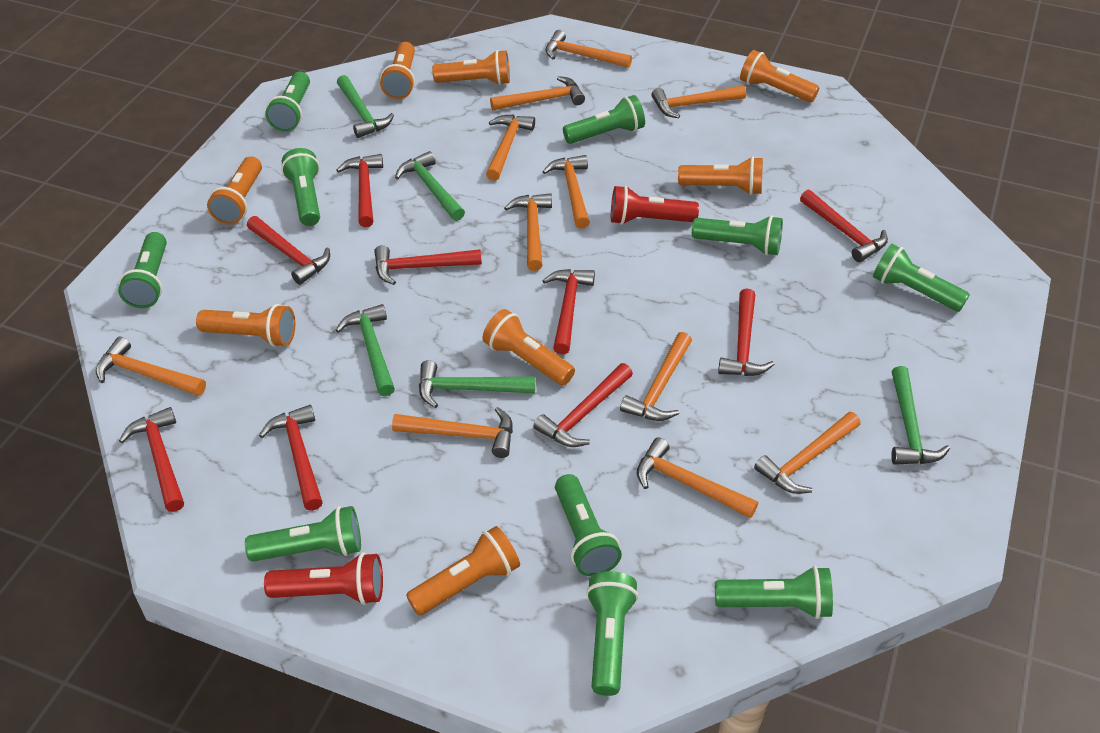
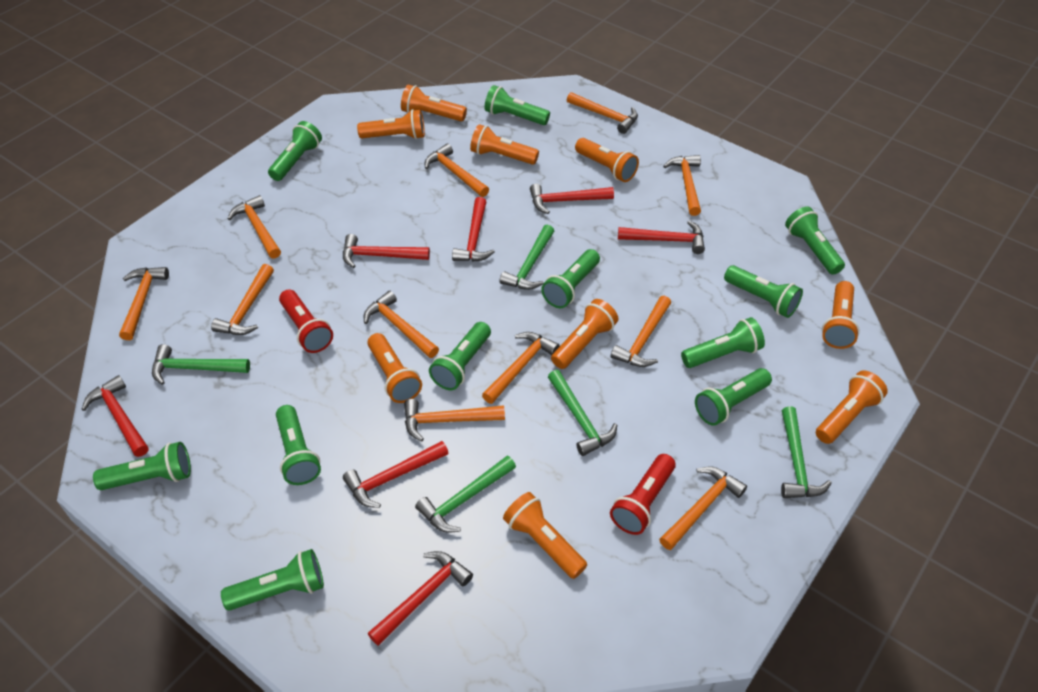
green flashlight: 10 -> 11
orange flashlight: 8 -> 9
red hammer: 9 -> 7

